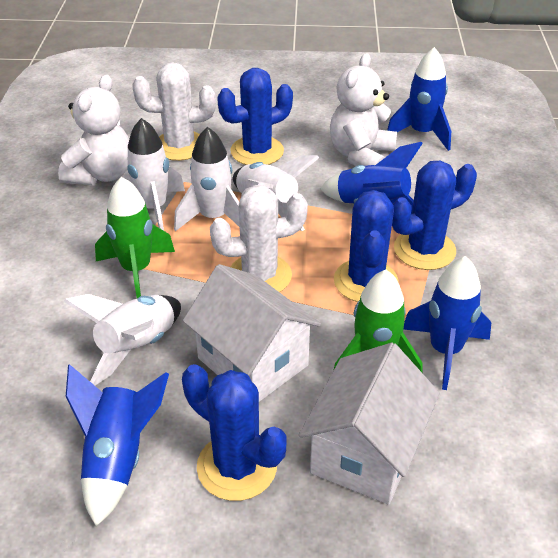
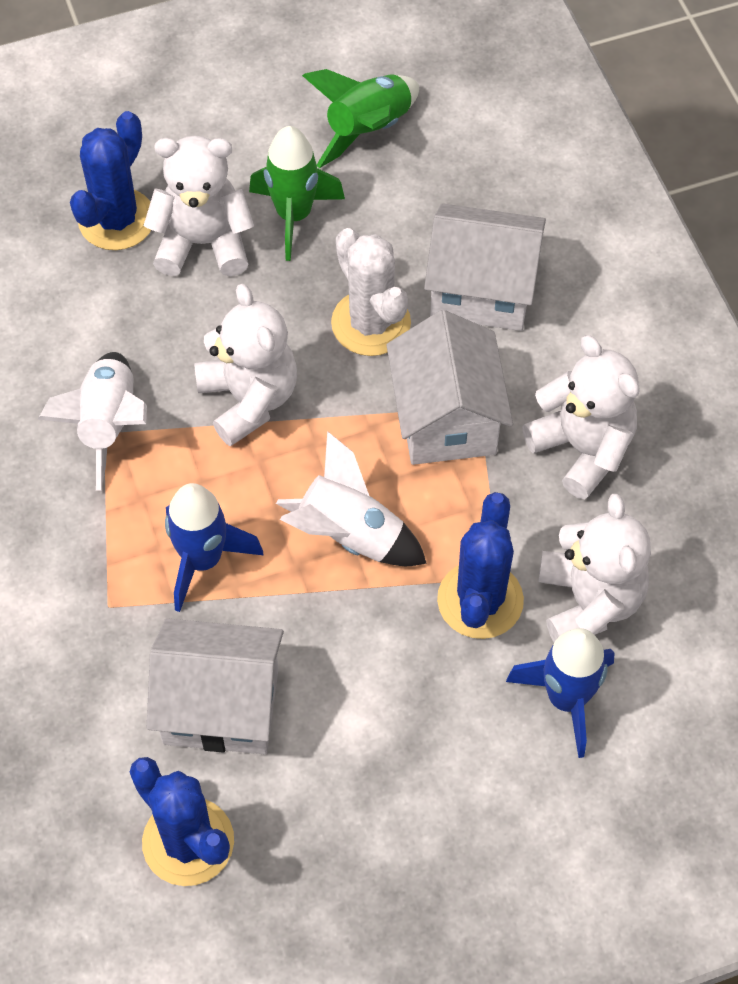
blue cactus: 4 -> 3
blue rocket: 4 -> 2
white cactus: 2 -> 1
white house: 2 -> 3
white rocket: 4 -> 2
white teddy bear: 2 -> 4

